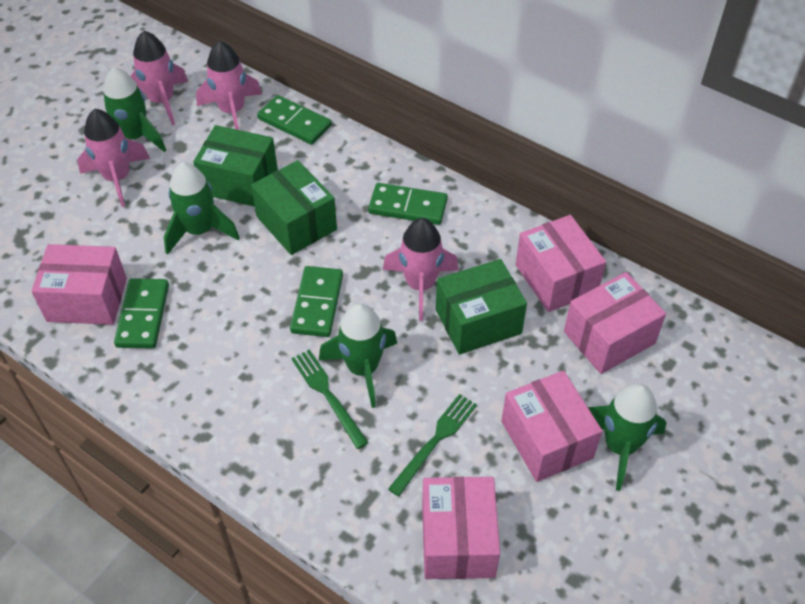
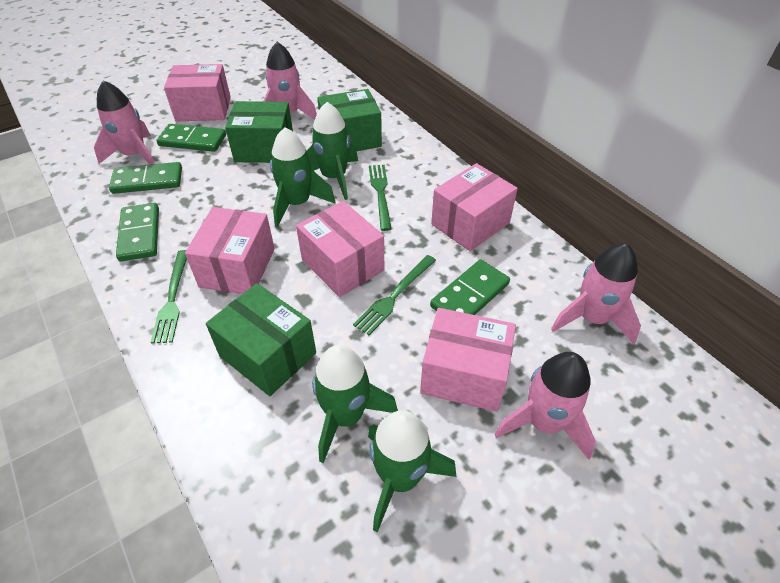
green fork: 2 -> 3

